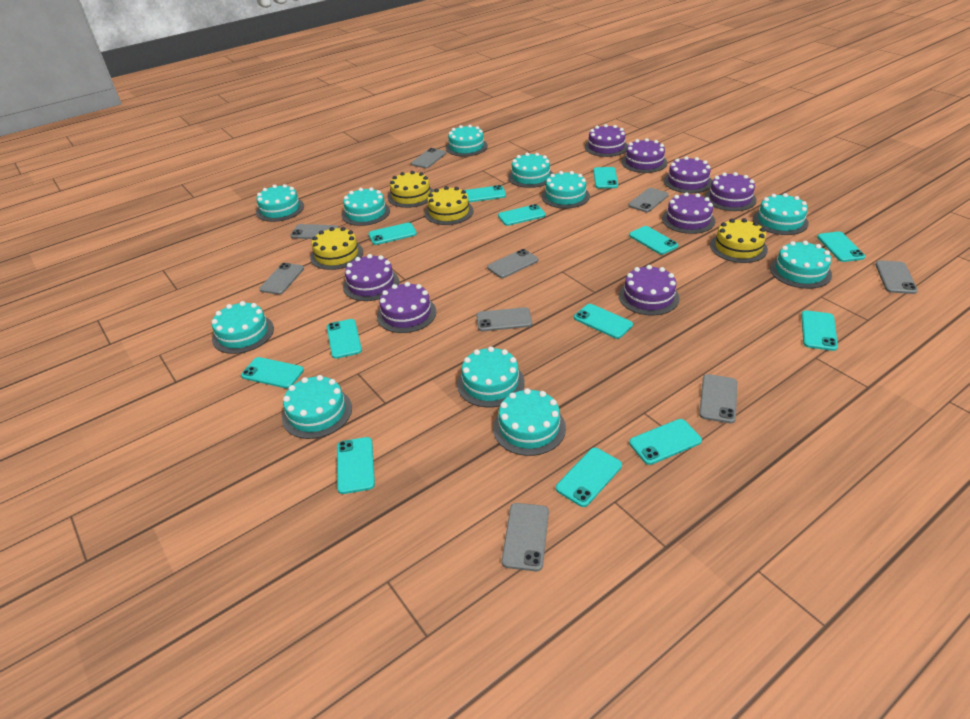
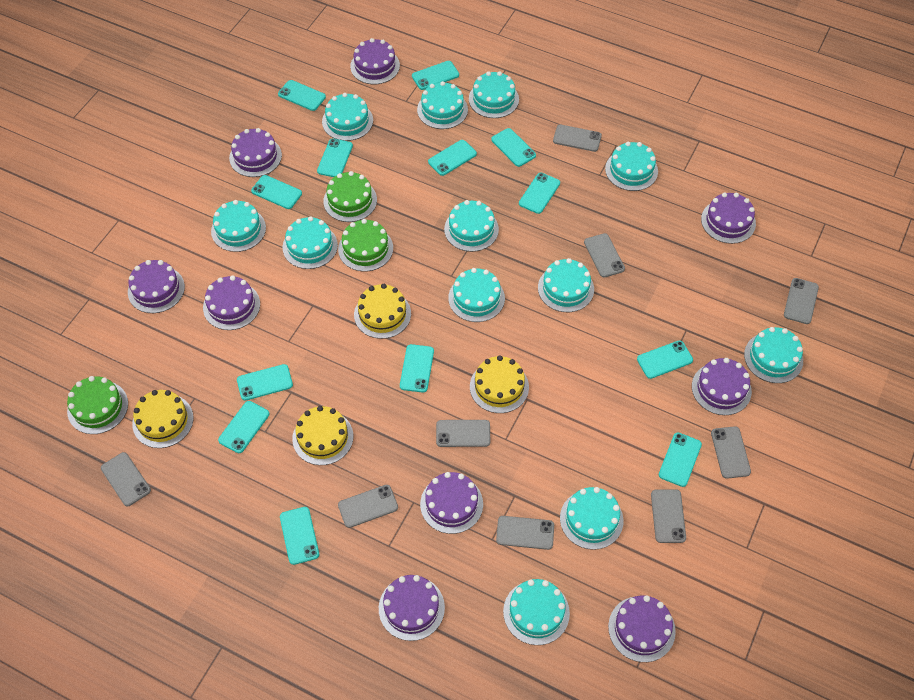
green cake: 0 -> 3
purple cake: 8 -> 9
turquoise cake: 11 -> 12

